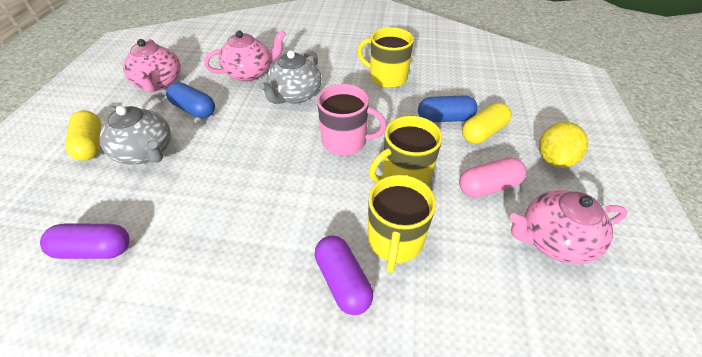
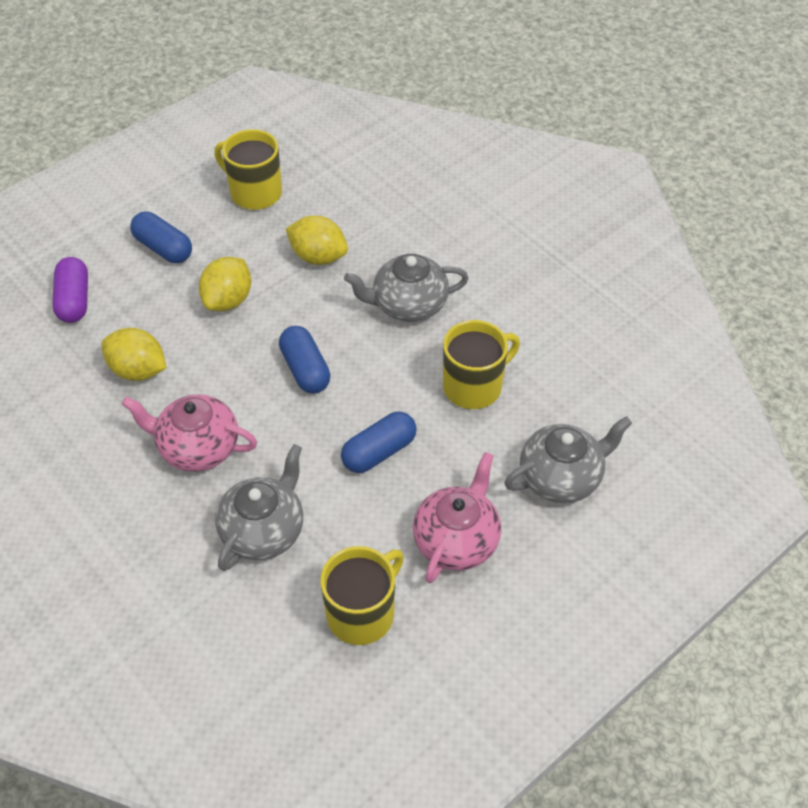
blue capsule: 2 -> 3
grey teapot: 2 -> 3
pink capsule: 1 -> 0
pink mug: 1 -> 0
pink teapot: 3 -> 2
purple capsule: 2 -> 1
yellow capsule: 2 -> 0
yellow lemon: 1 -> 3

